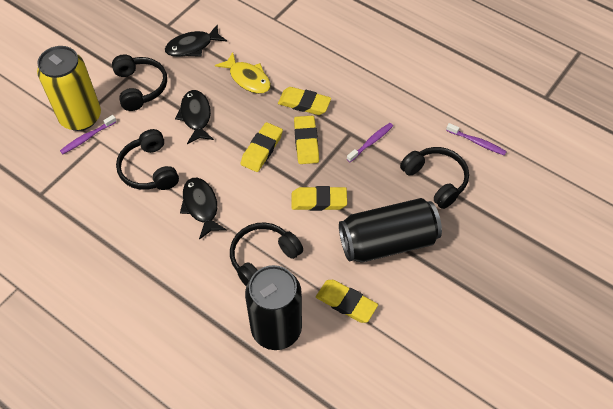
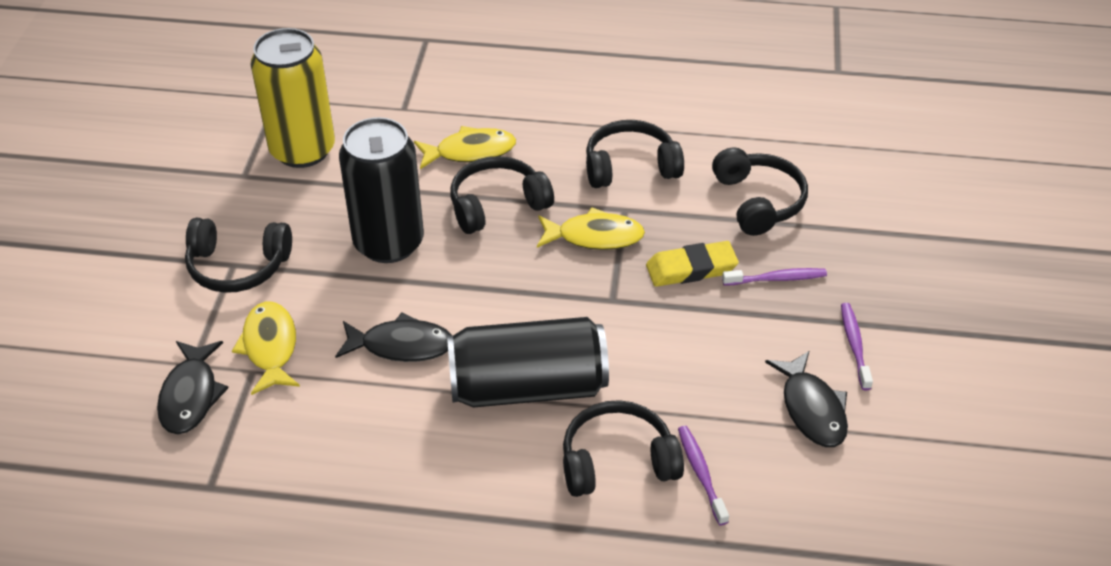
black headphones: 4 -> 5
yellow eraser: 5 -> 1
yellow fish: 1 -> 3

